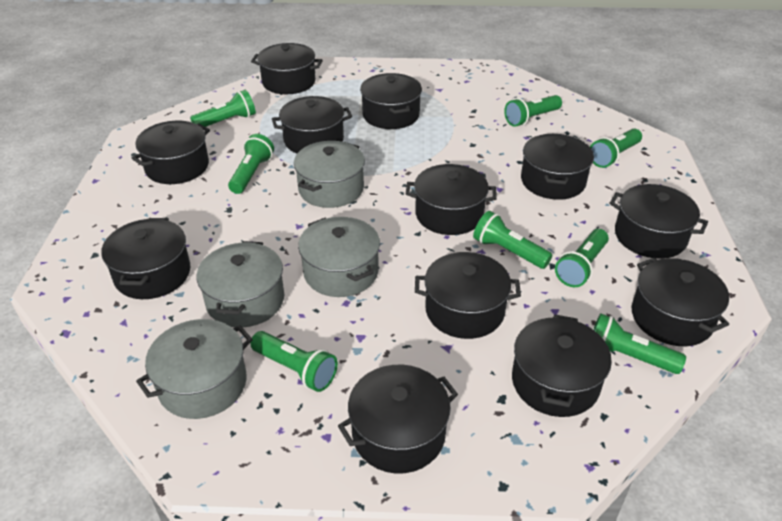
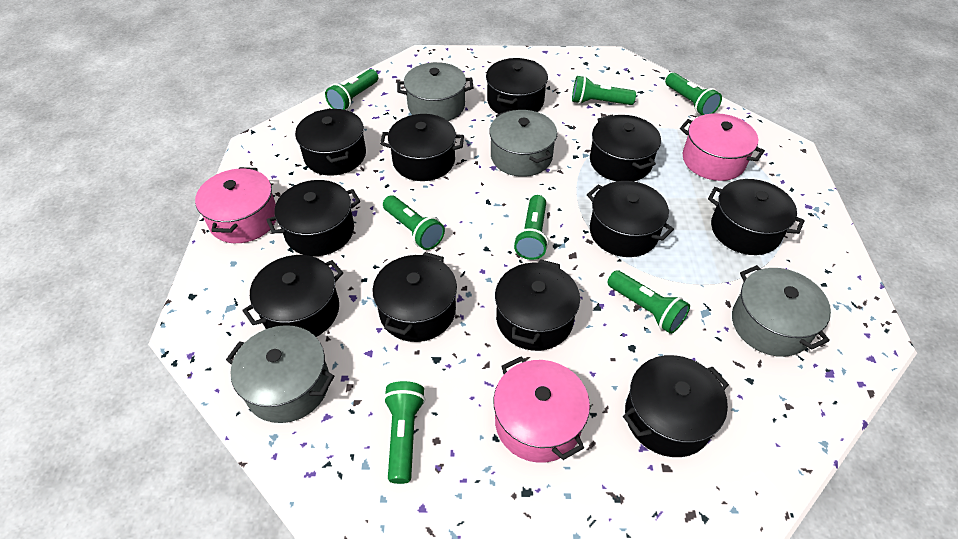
black pot: 12 -> 11
green flashlight: 8 -> 7
pink pot: 0 -> 3

